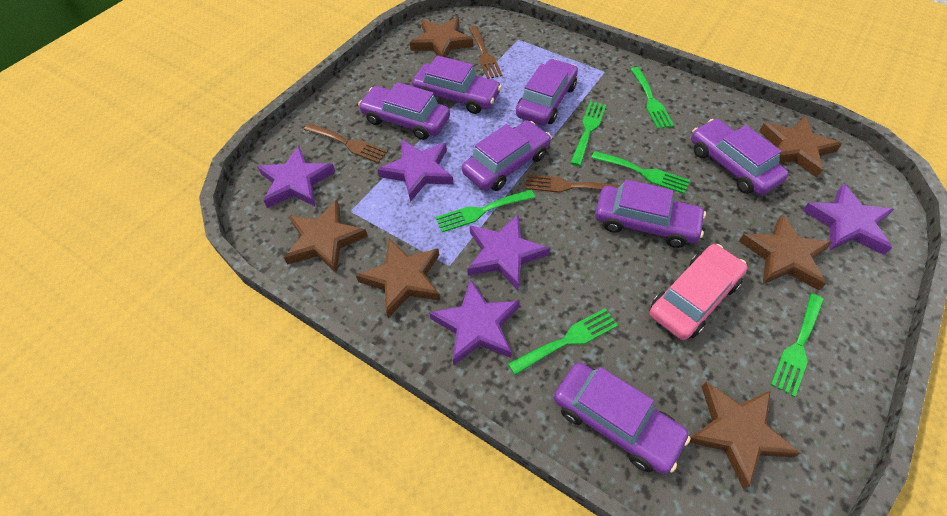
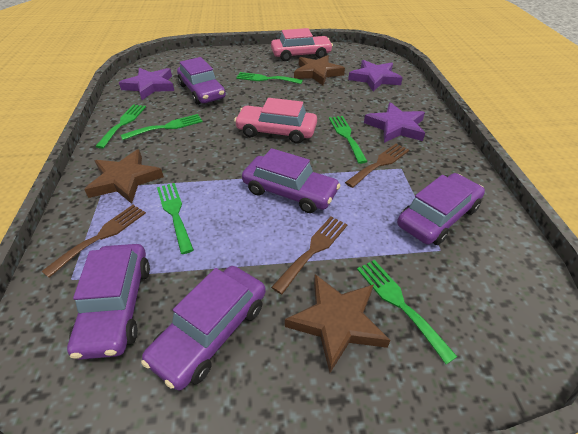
brown star: 6 -> 3
pink car: 1 -> 2
purple car: 7 -> 5
purple star: 5 -> 3

